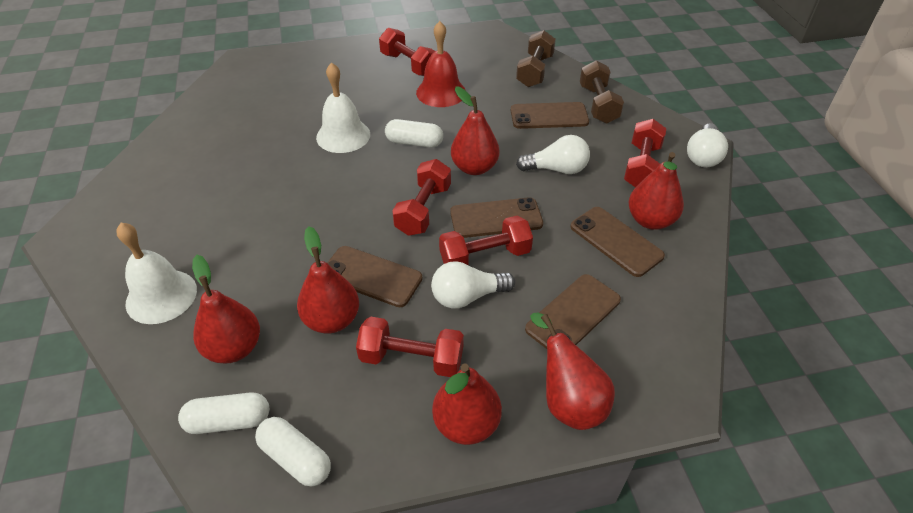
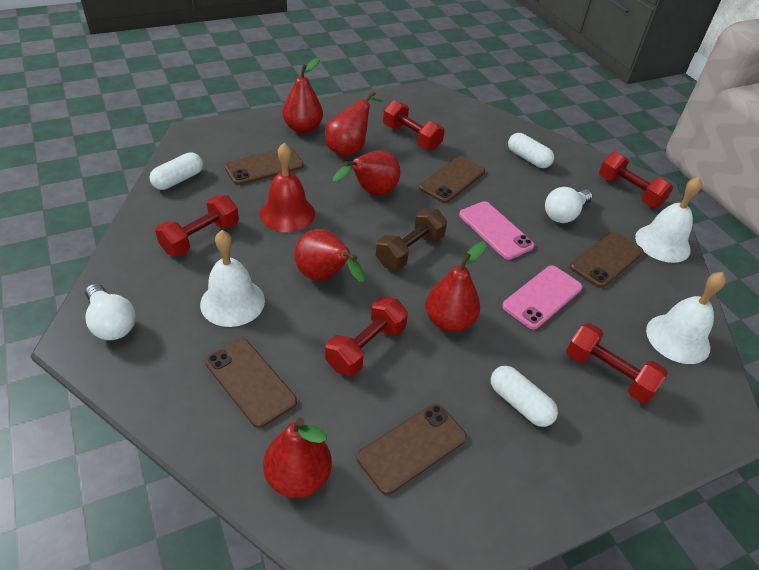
brown dumbbell: 2 -> 1
pink phone: 0 -> 2
white bell: 2 -> 3
white light bulb: 3 -> 2

